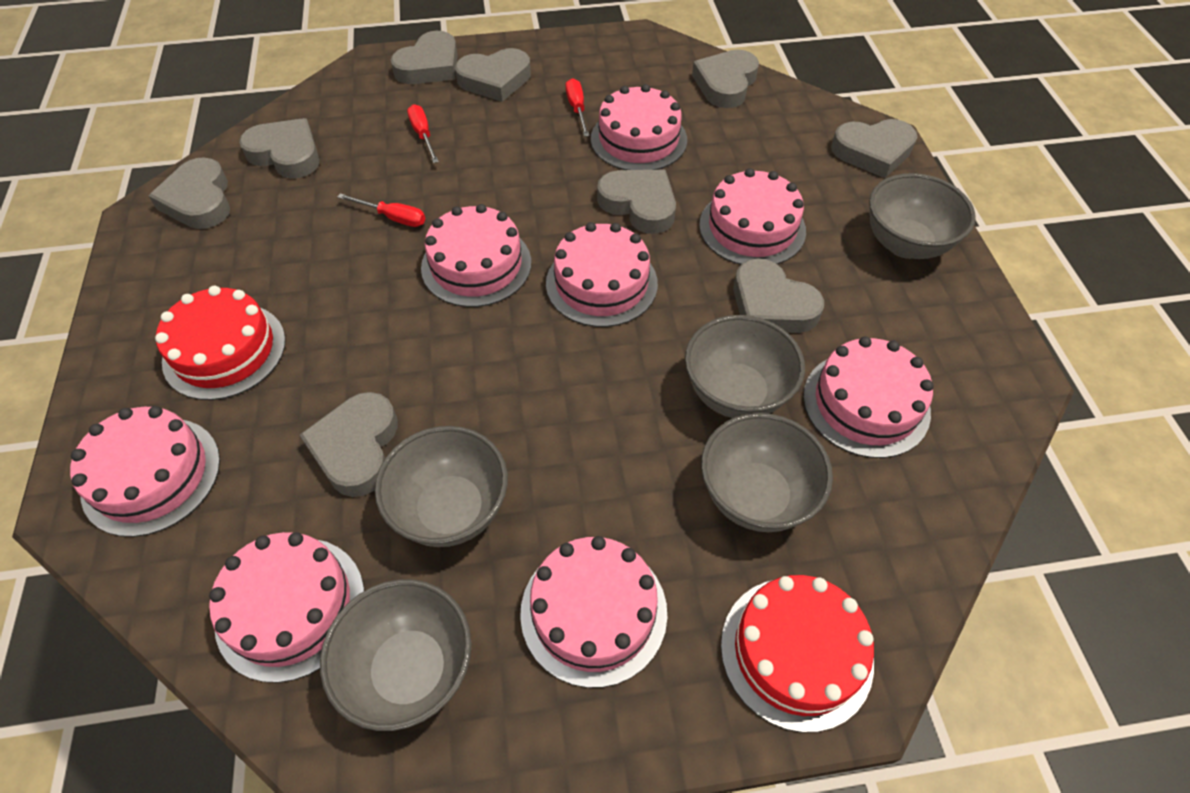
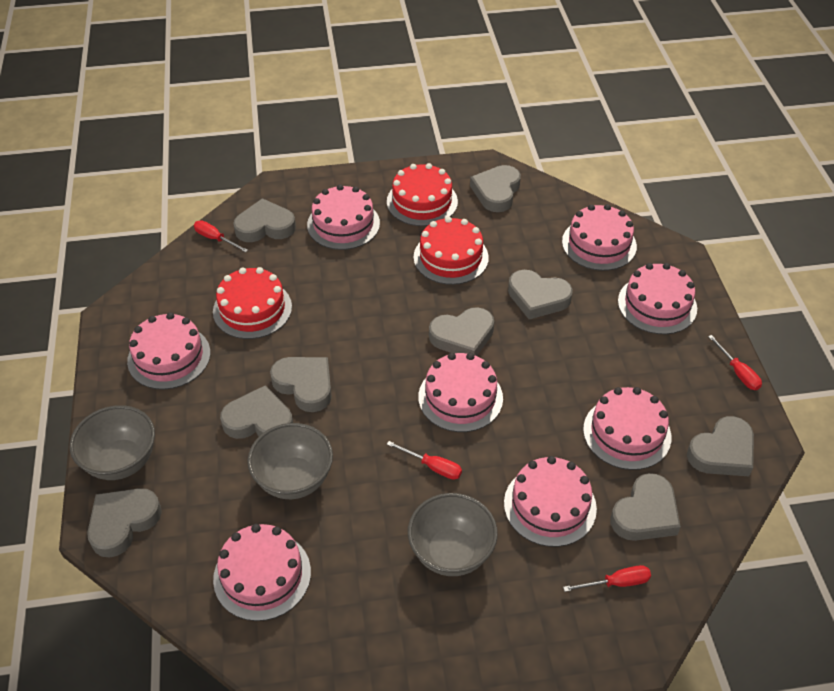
grey bowl: 5 -> 3
red cake: 2 -> 3
red screwdriver: 3 -> 4

